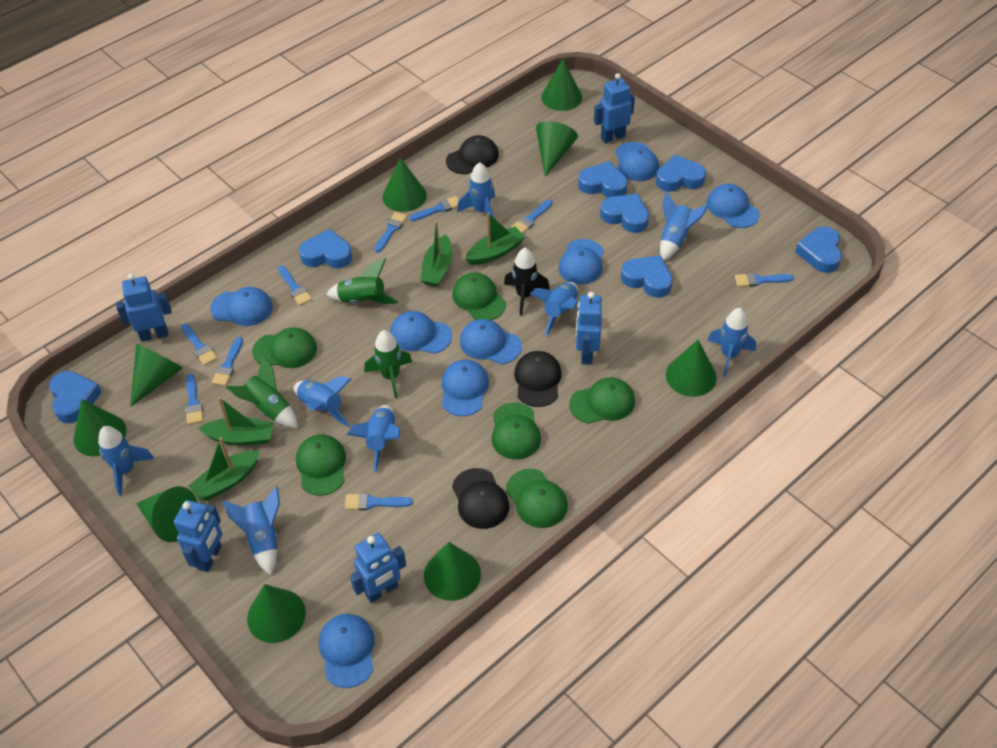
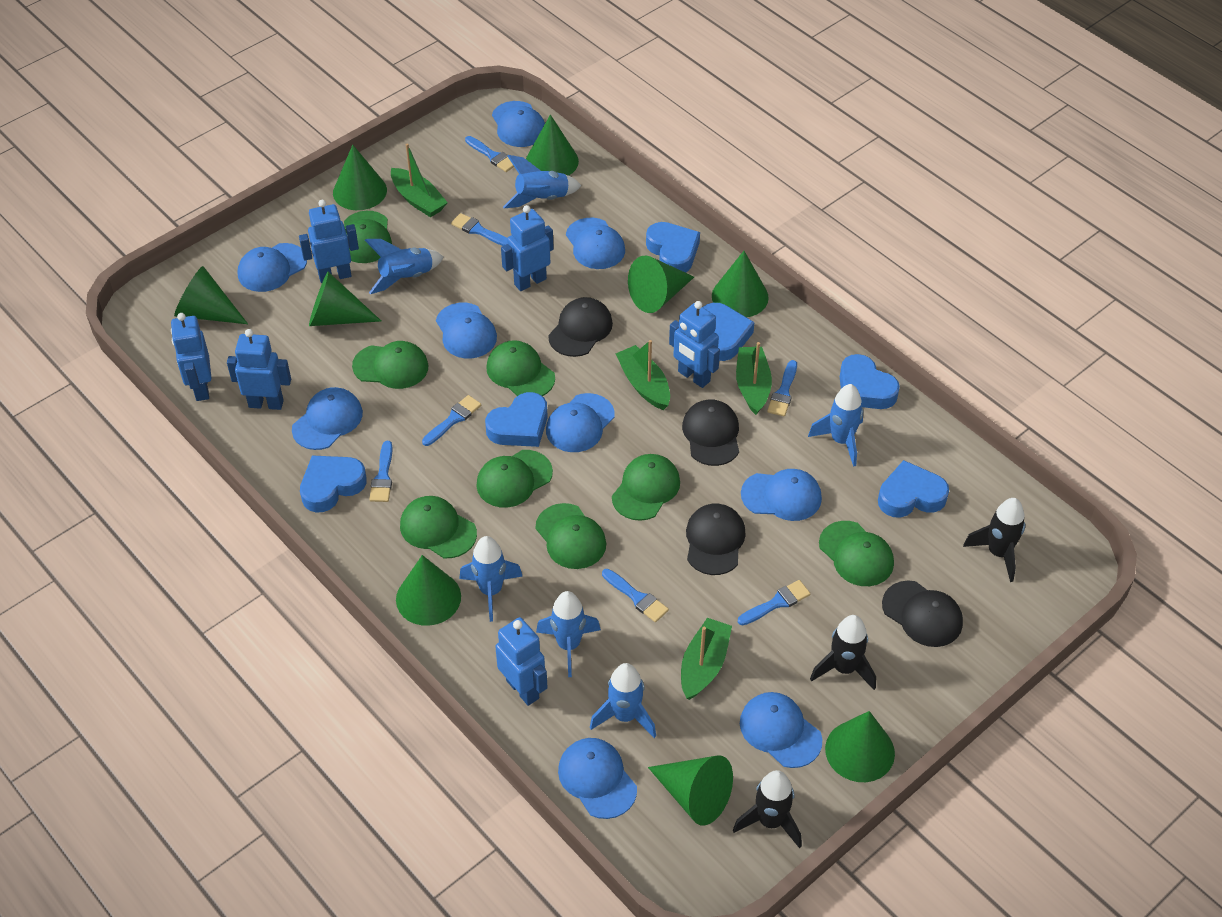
black cap: 3 -> 4
black rocket: 1 -> 3
blue brush: 9 -> 7
blue cap: 8 -> 9
blue heart: 7 -> 6
blue robot: 5 -> 6
blue rocket: 8 -> 6
green cap: 6 -> 8
green rocket: 3 -> 0

